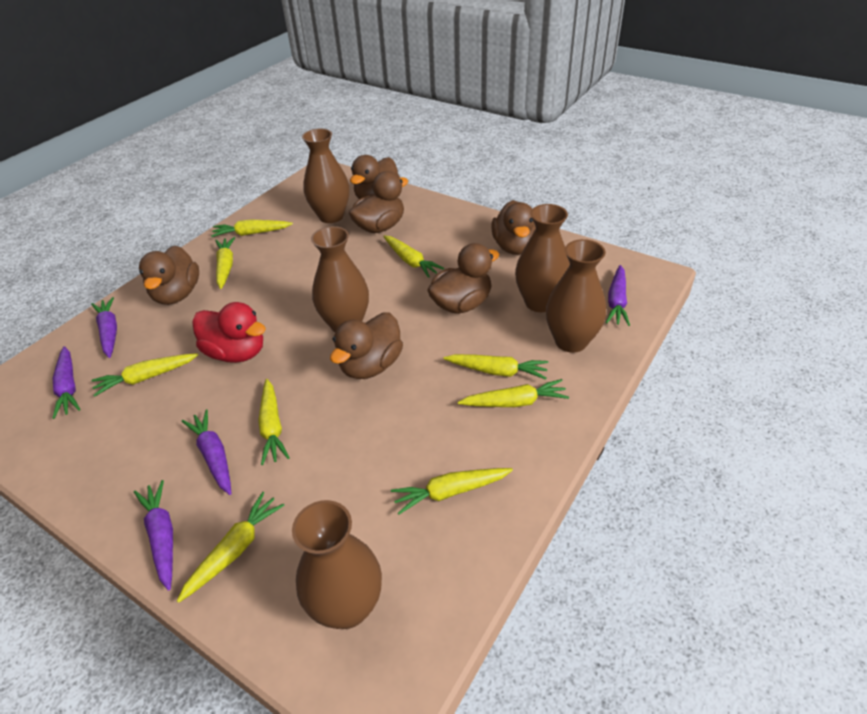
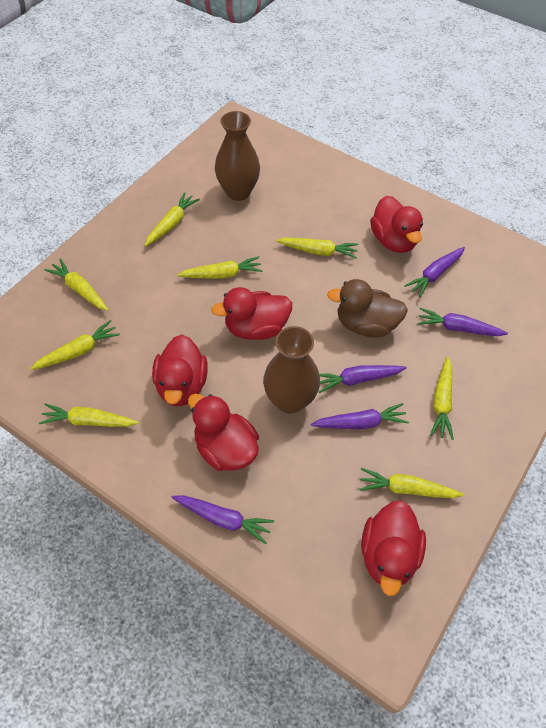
brown duck: 6 -> 1
brown vase: 5 -> 2
red duck: 1 -> 5
yellow carrot: 9 -> 8

